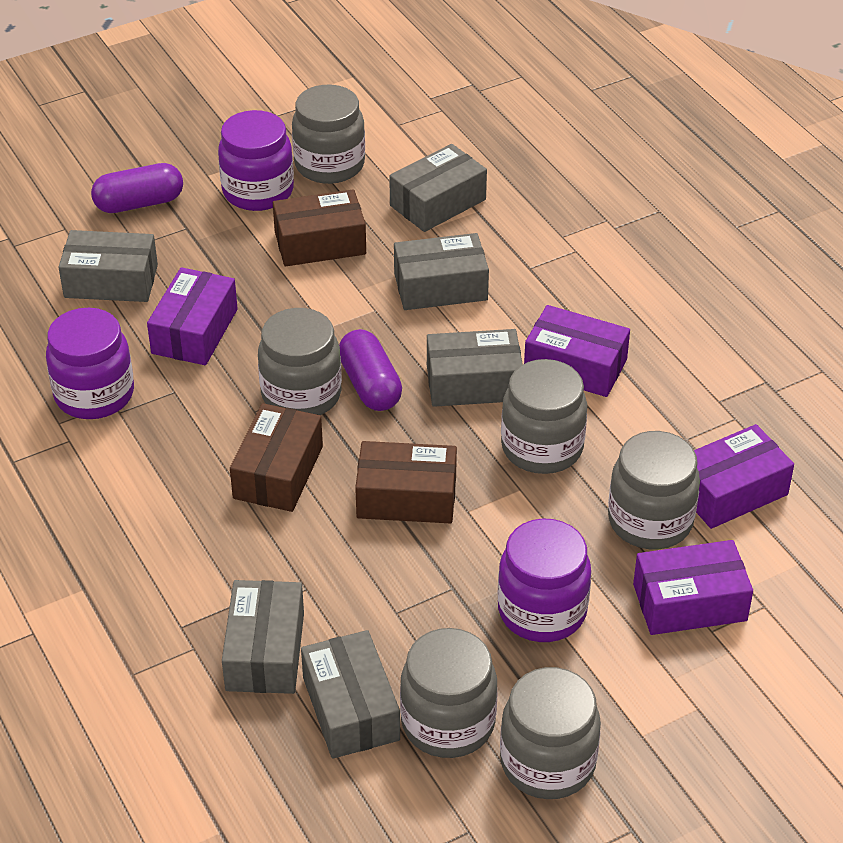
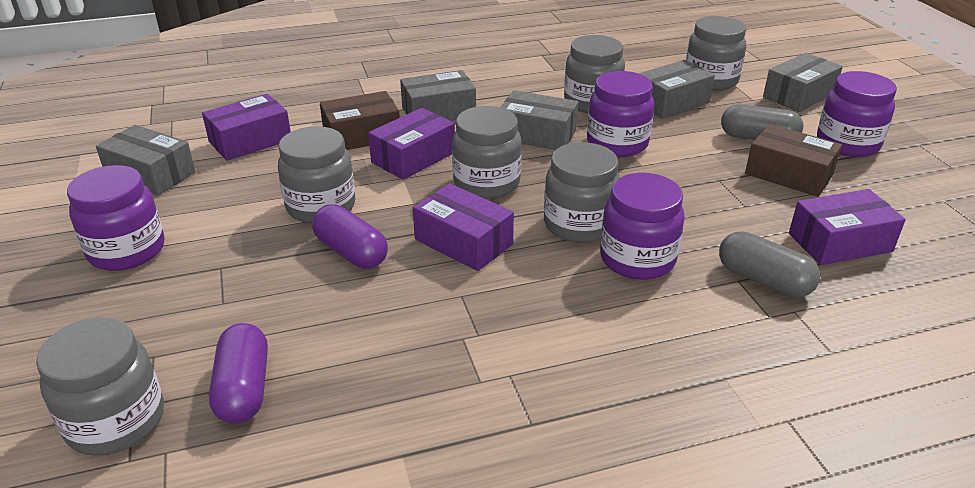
brown box: 3 -> 2
grey box: 6 -> 5
grey capsule: 0 -> 2
purple jar: 3 -> 4

